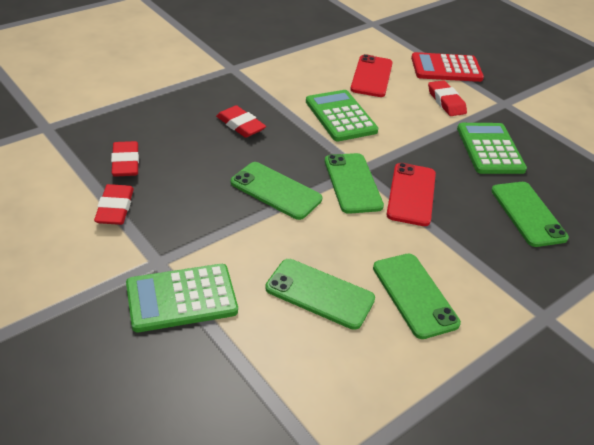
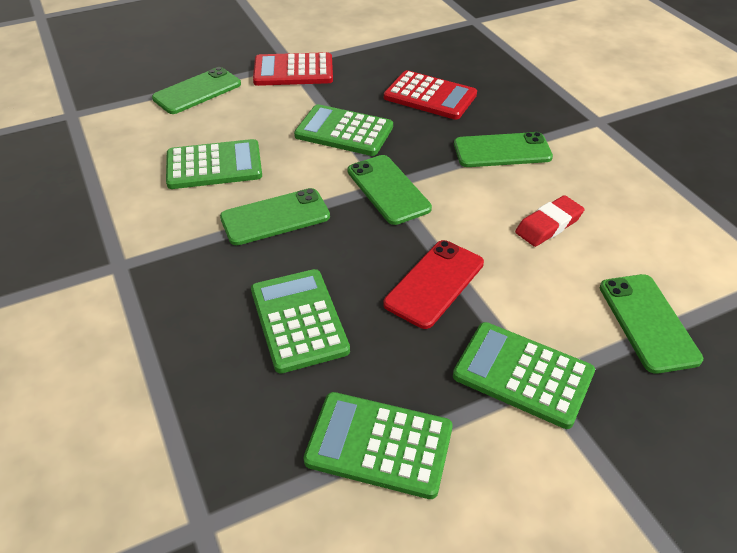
green calculator: 3 -> 5
red calculator: 1 -> 2
red eraser: 4 -> 1
red phone: 2 -> 1

